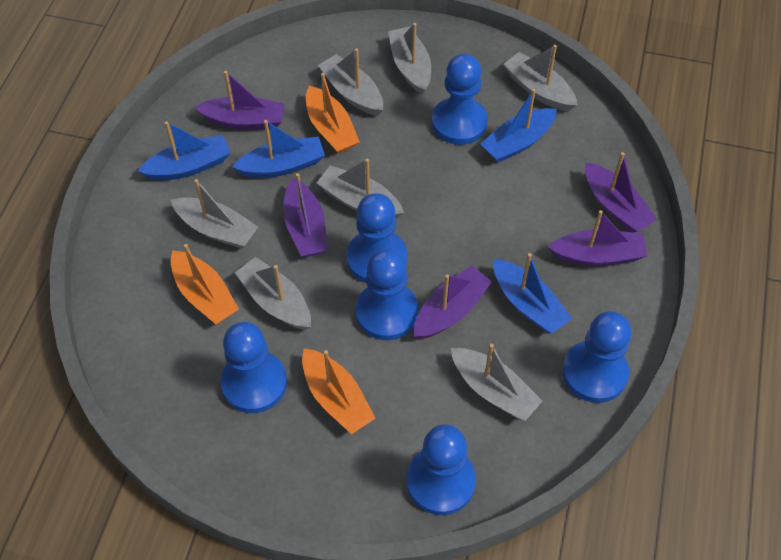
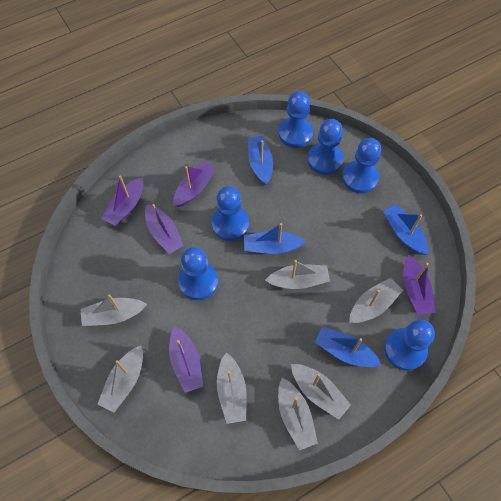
orange boat: 3 -> 0

